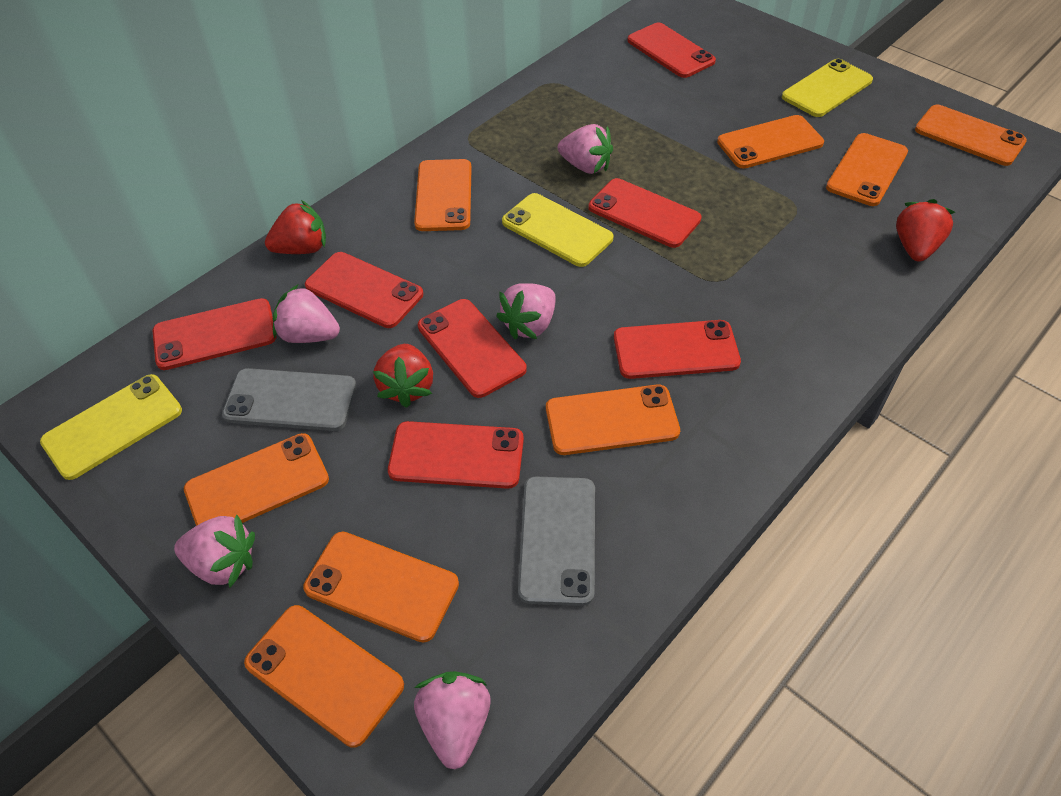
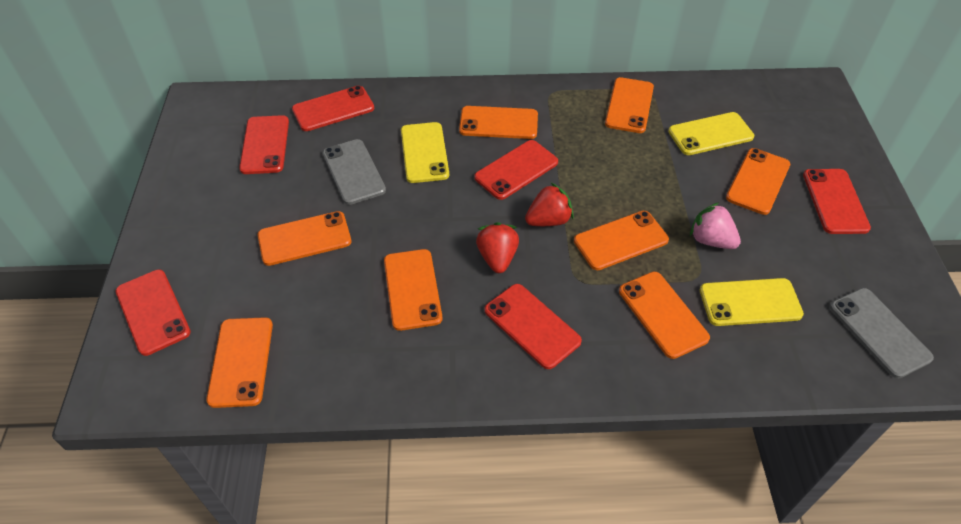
pink strawberry: 5 -> 1
red phone: 7 -> 6
red strawberry: 3 -> 2

